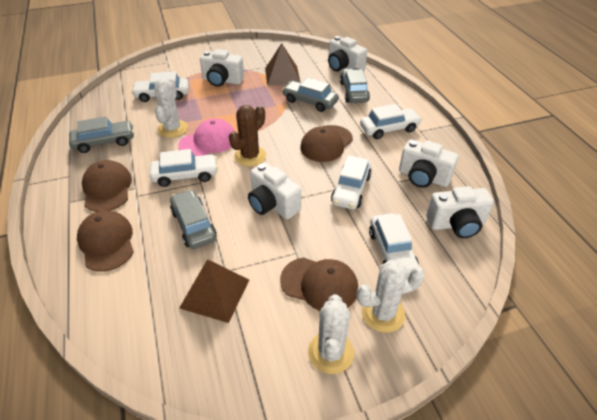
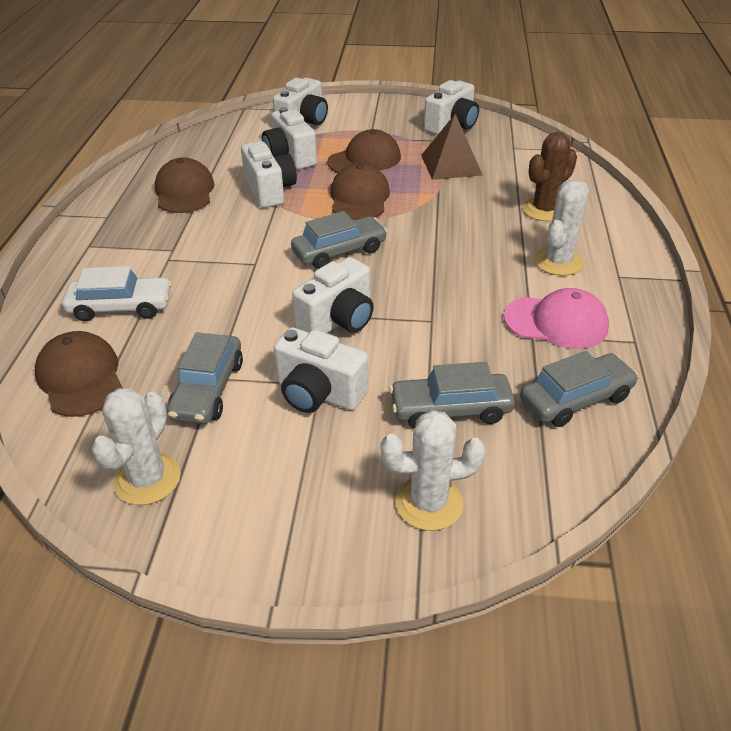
brown pyramid: 2 -> 1
white camera: 5 -> 6
white car: 5 -> 1

